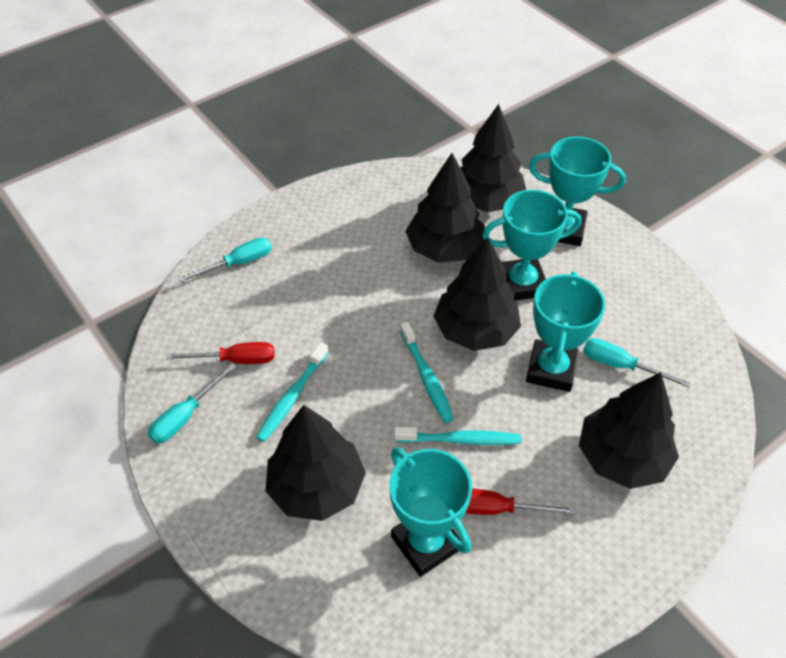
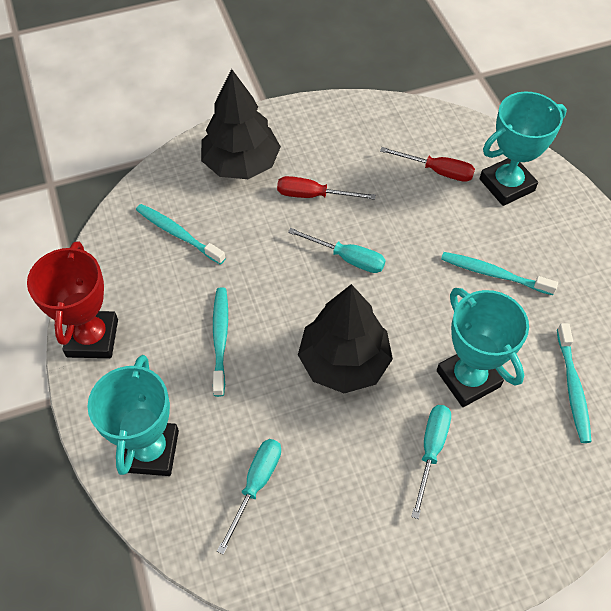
black tree: 5 -> 2
red trophy: 0 -> 1
turquoise toothbrush: 3 -> 4
turquoise trophy: 4 -> 3

